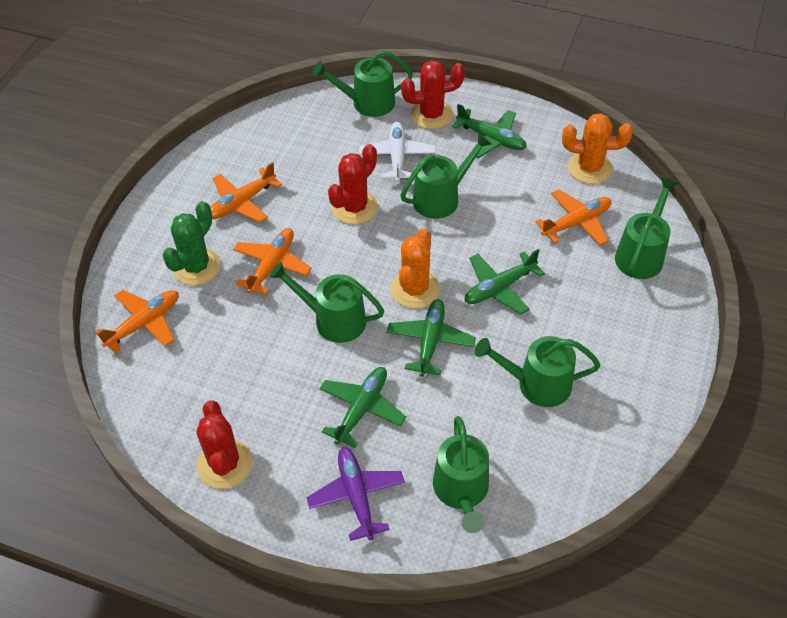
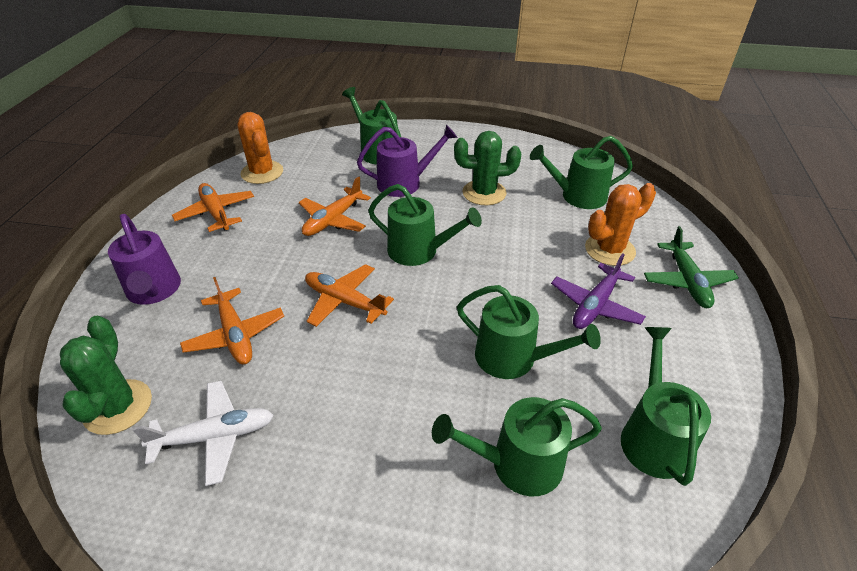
green cactus: 1 -> 2
green plane: 4 -> 1
purple watering can: 0 -> 2
red cactus: 3 -> 0

